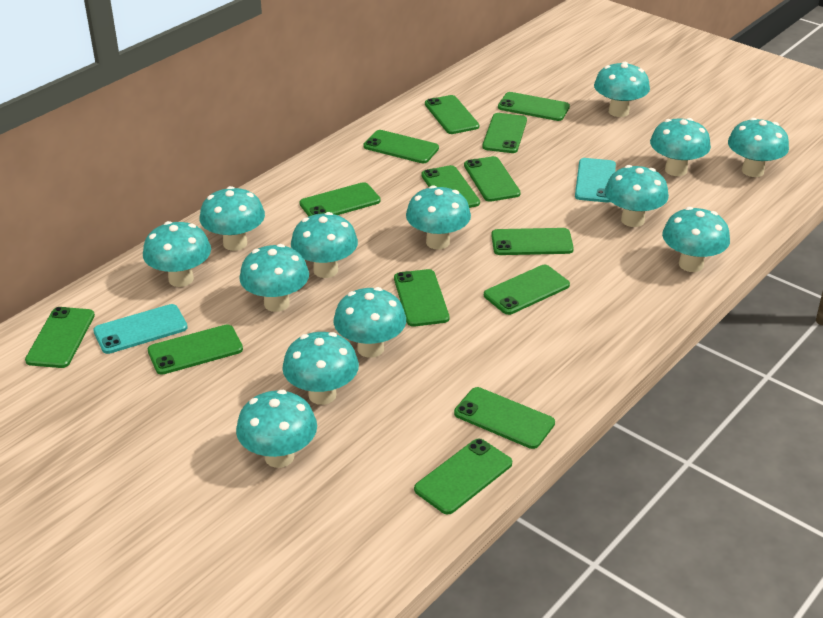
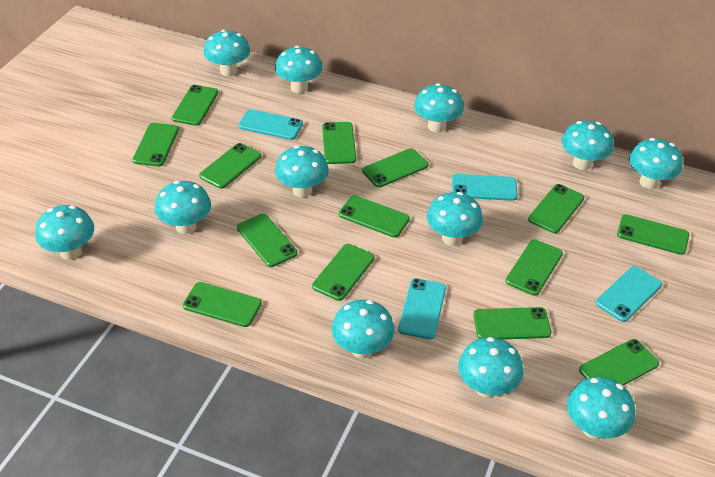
turquoise mushroom: 13 -> 12
turquoise phone: 2 -> 4

